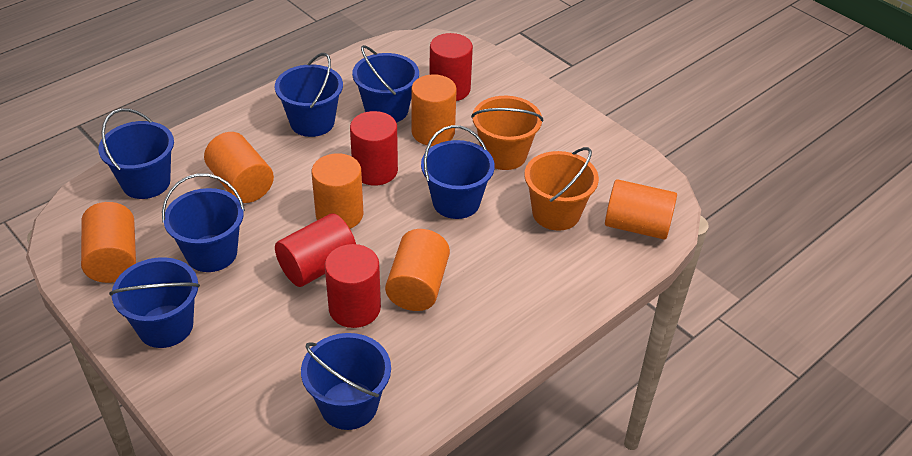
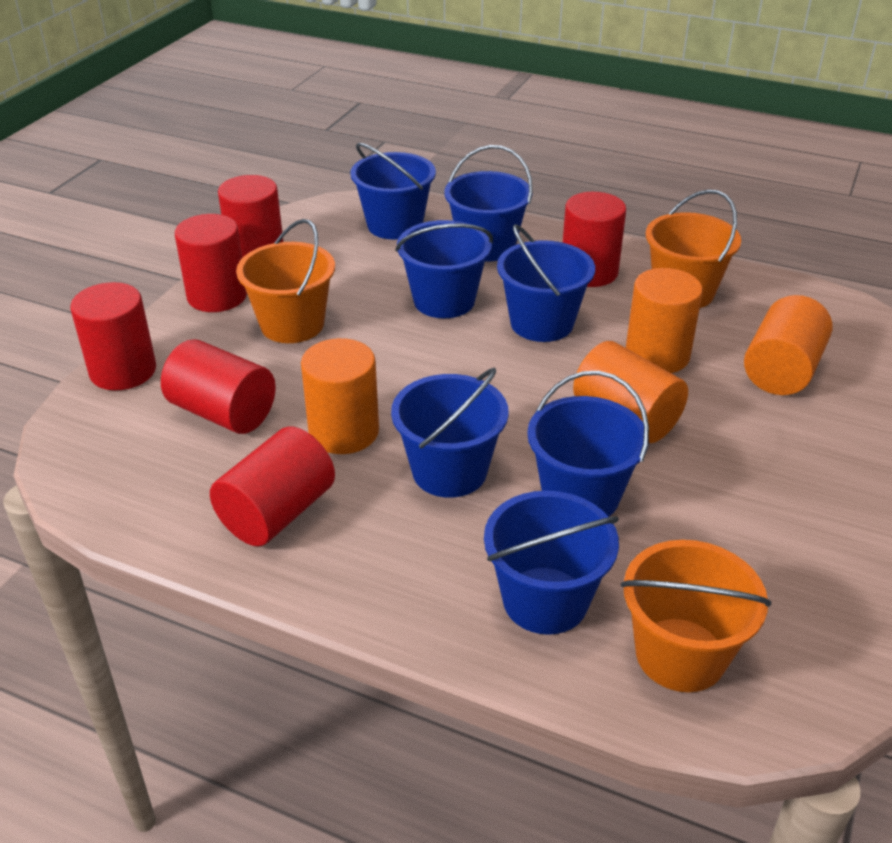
orange bucket: 2 -> 3
orange cylinder: 6 -> 4
red cylinder: 4 -> 6

